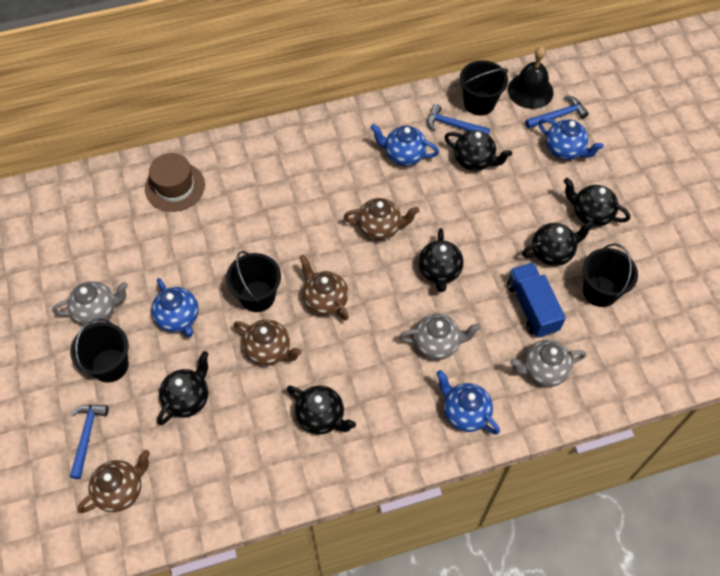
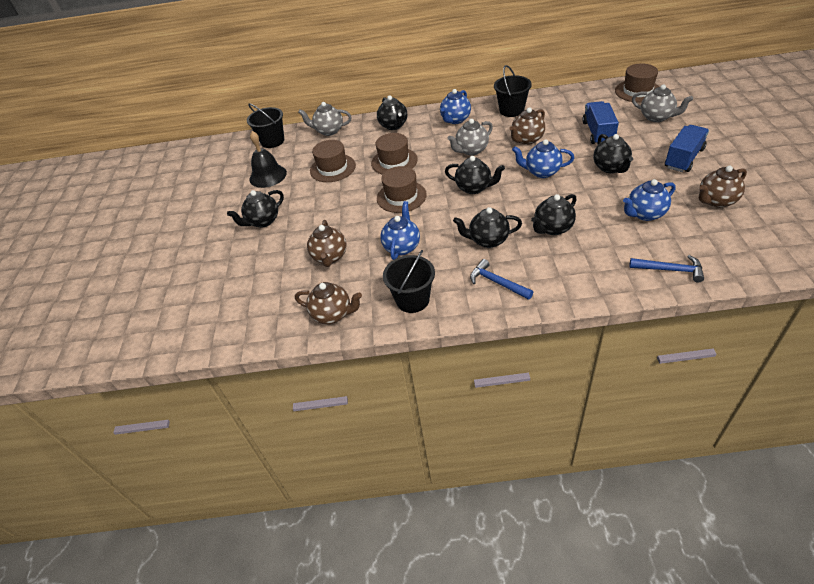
black bucket: 4 -> 3
blue hammer: 3 -> 2
blue truck: 1 -> 2
brown hat: 1 -> 4

